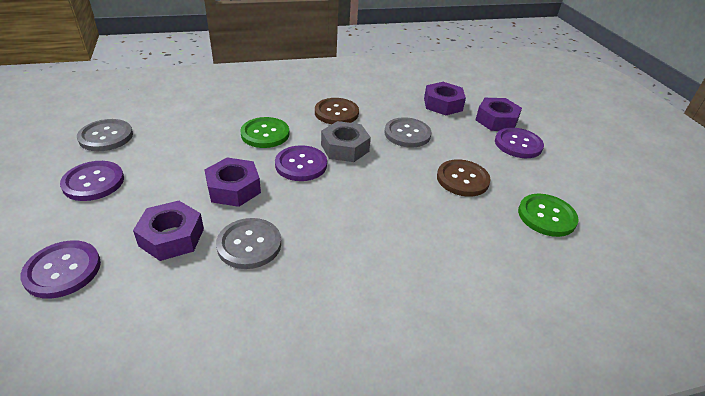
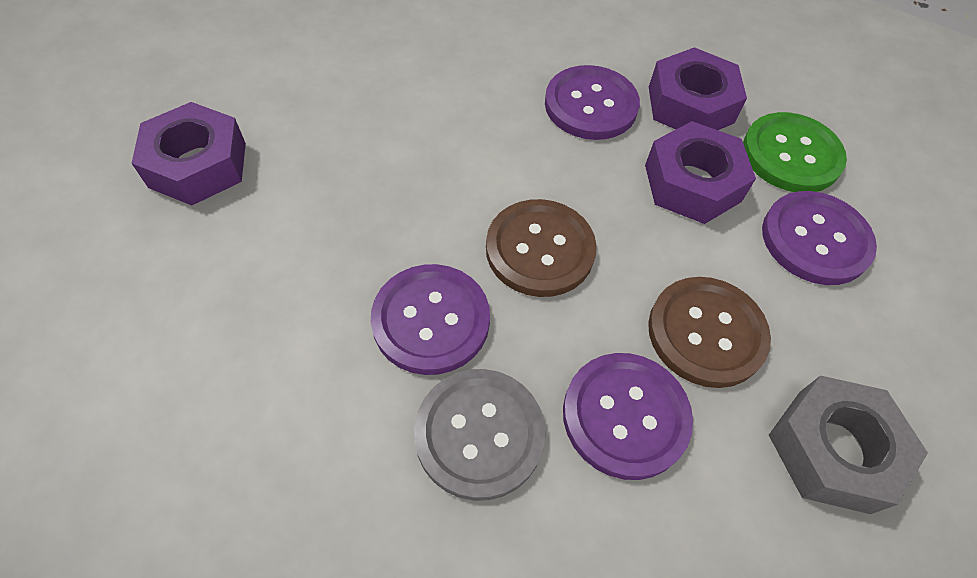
green button: 2 -> 1
grey button: 3 -> 1
purple nut: 4 -> 3

